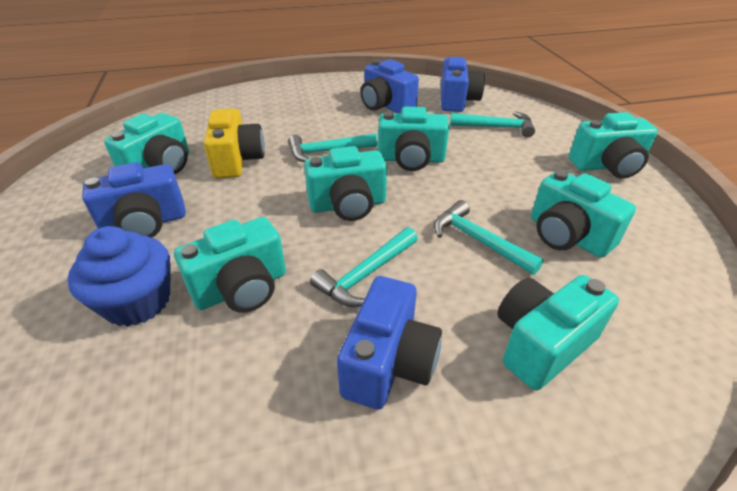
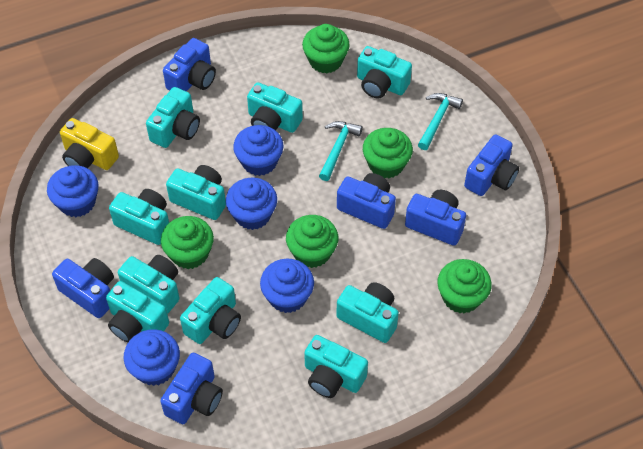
blue camera: 4 -> 6
blue cupcake: 1 -> 5
green cupcake: 0 -> 5
turquoise camera: 7 -> 10
turquoise hammer: 4 -> 2

